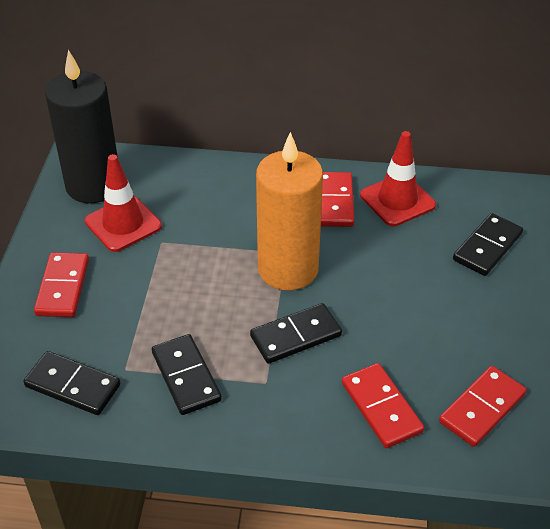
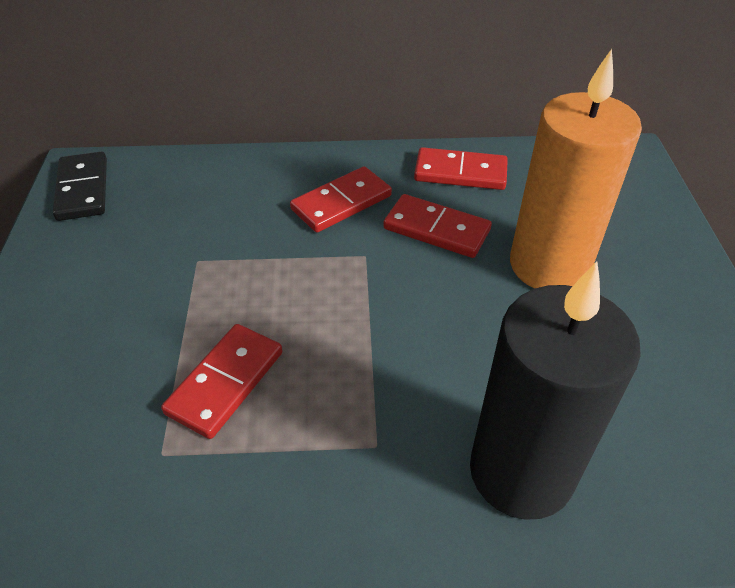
black domino: 4 -> 1
red traffic cone: 2 -> 0

